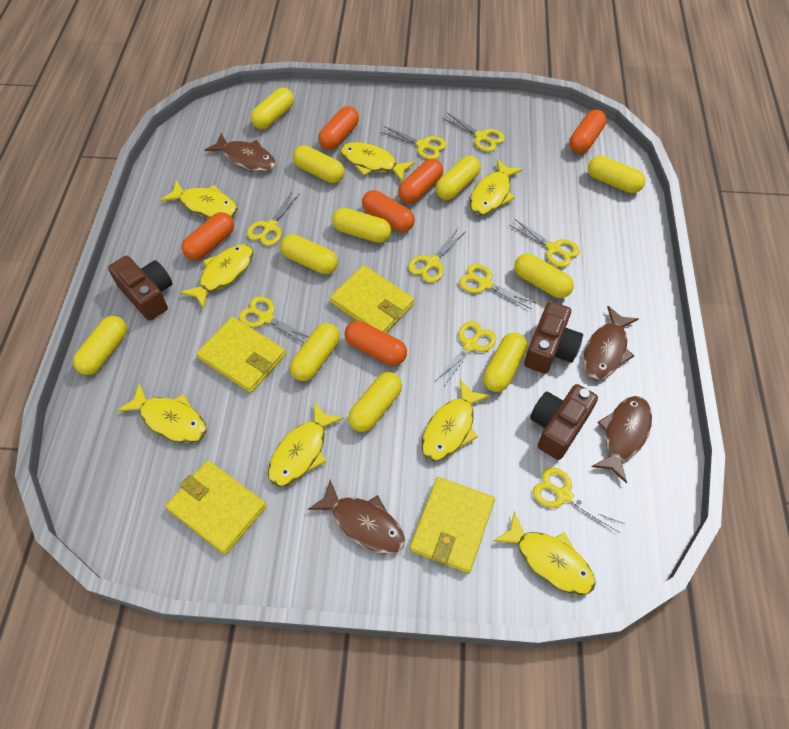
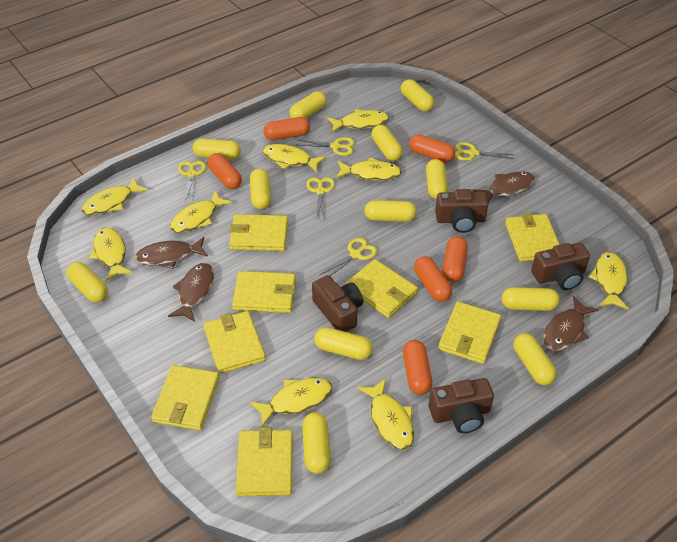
brown camera: 3 -> 4
yellow capsule: 11 -> 12
yellow fish: 8 -> 9
yellow scissors: 9 -> 5
yellow wallet: 4 -> 8

